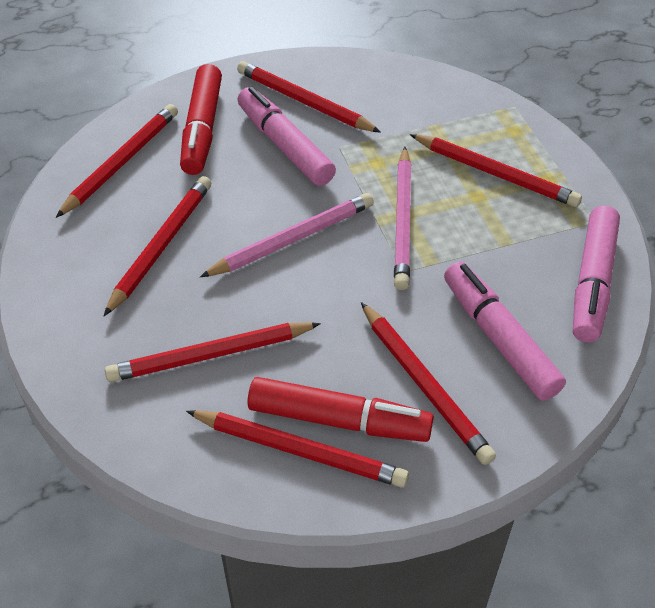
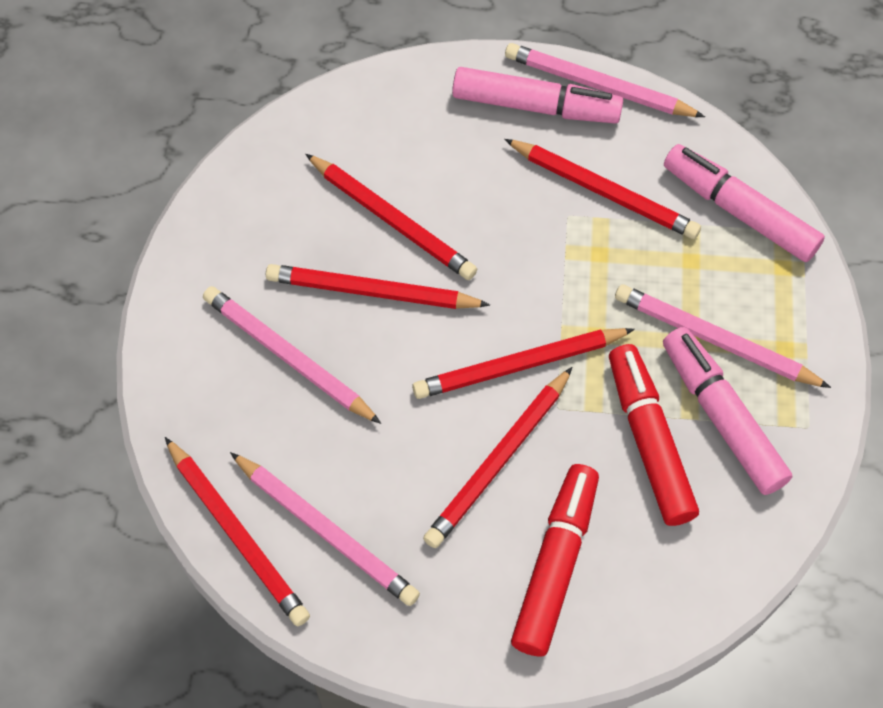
pink pencil: 2 -> 4
red pencil: 7 -> 6

